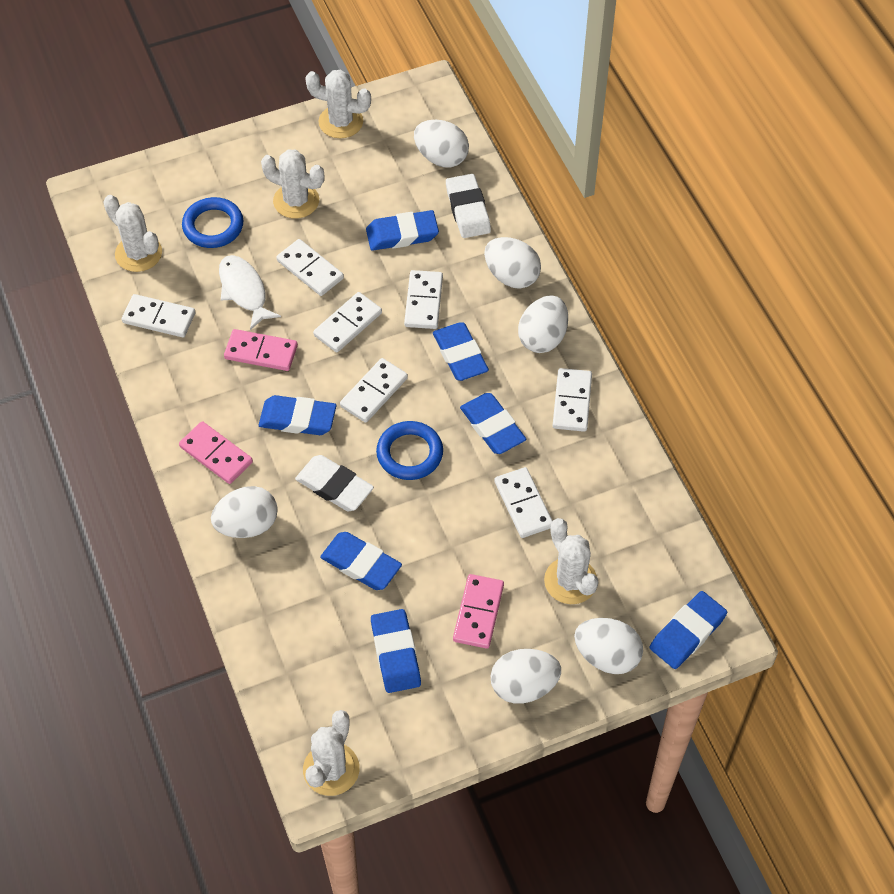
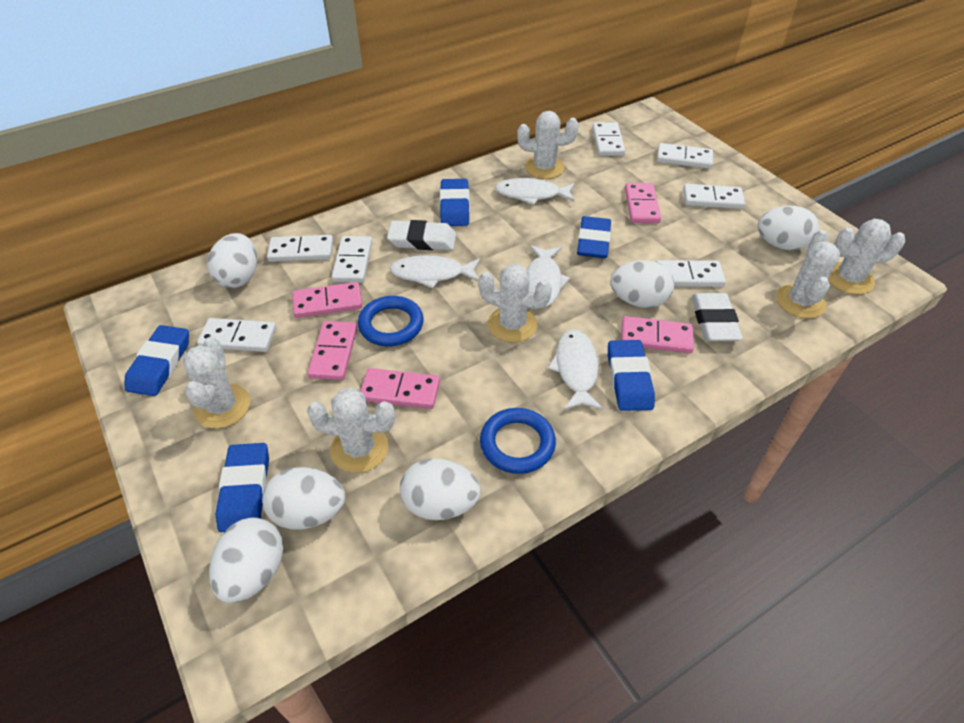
blue eraser: 7 -> 5
pink domino: 3 -> 5
white cactus: 5 -> 6
white fish: 1 -> 4

